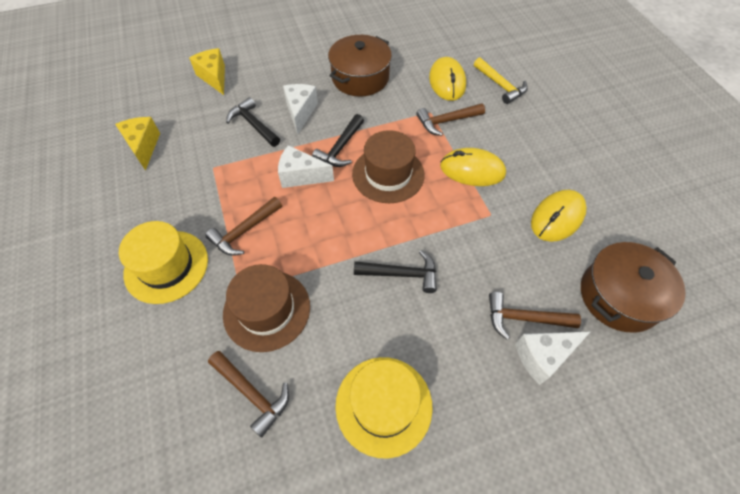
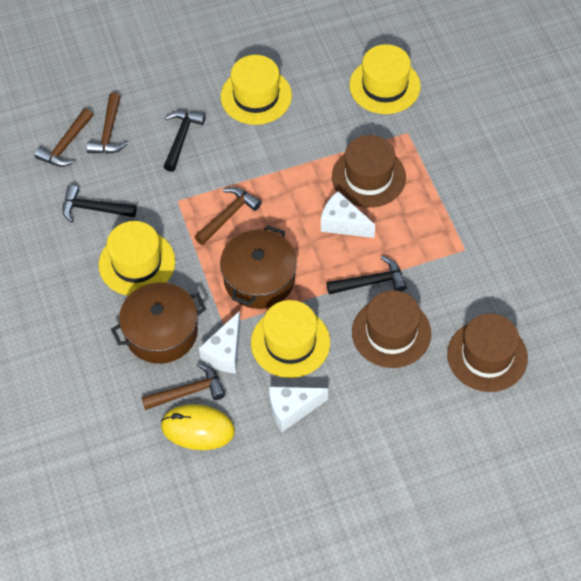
brown hat: 2 -> 3
yellow cheese: 2 -> 0
yellow hammer: 1 -> 0
yellow hat: 2 -> 4
yellow mouse: 3 -> 1

